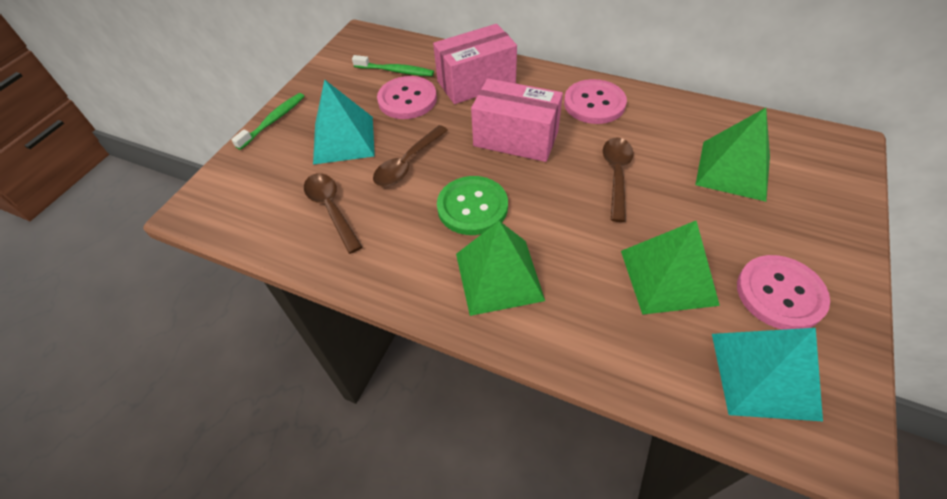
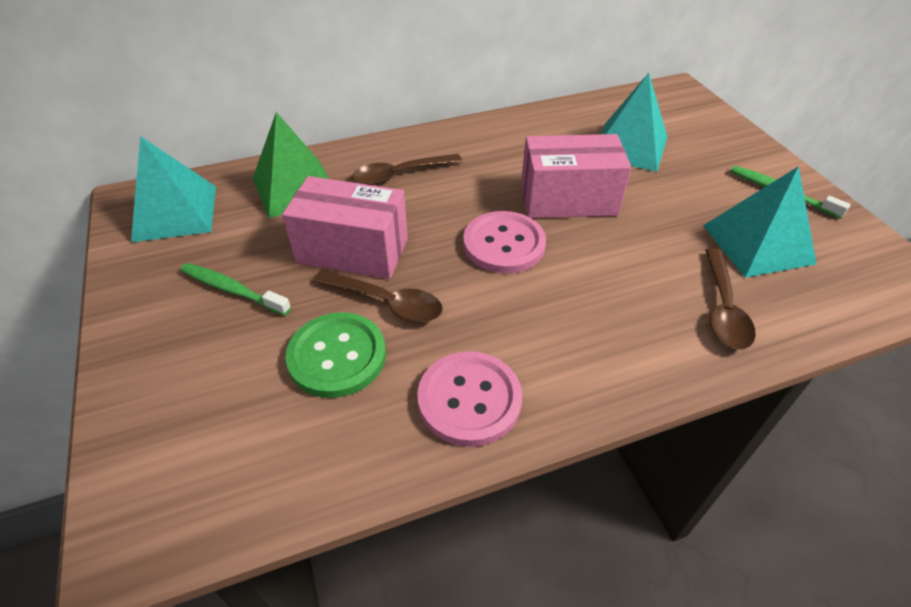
green pyramid: 3 -> 1
pink button: 3 -> 2
turquoise pyramid: 2 -> 3

